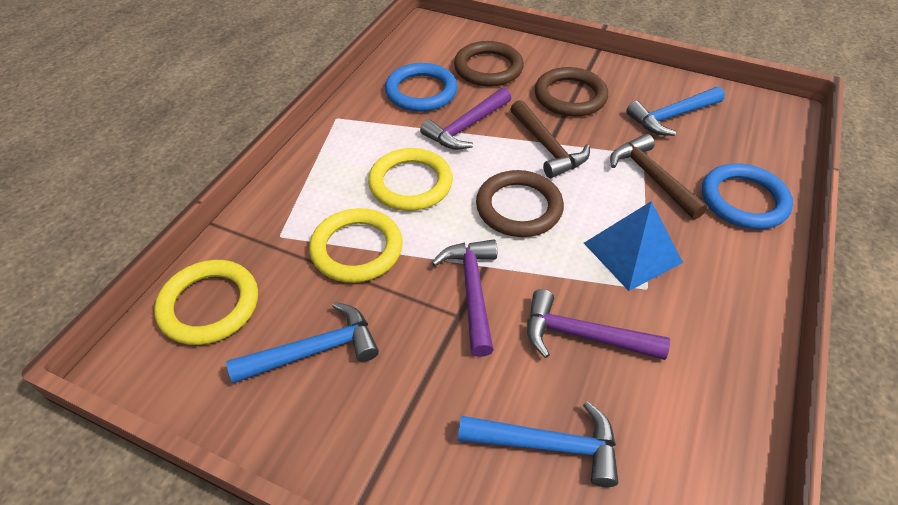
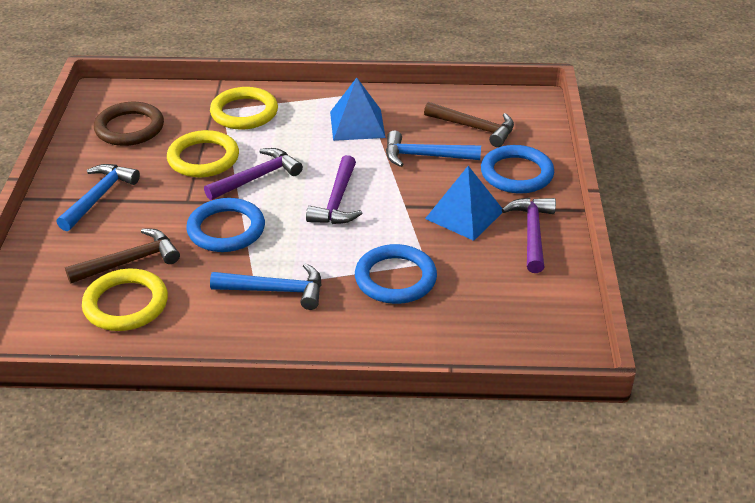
blue pyramid: 1 -> 2
blue ring: 2 -> 3
brown ring: 3 -> 1

